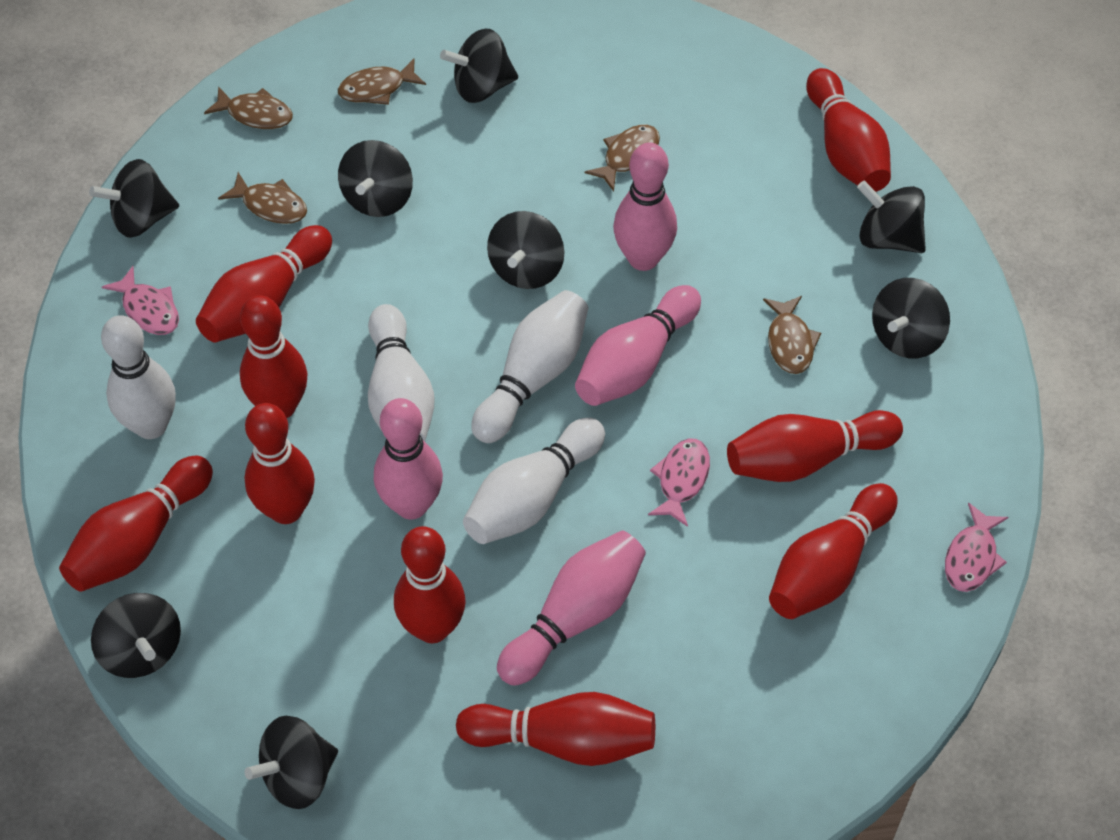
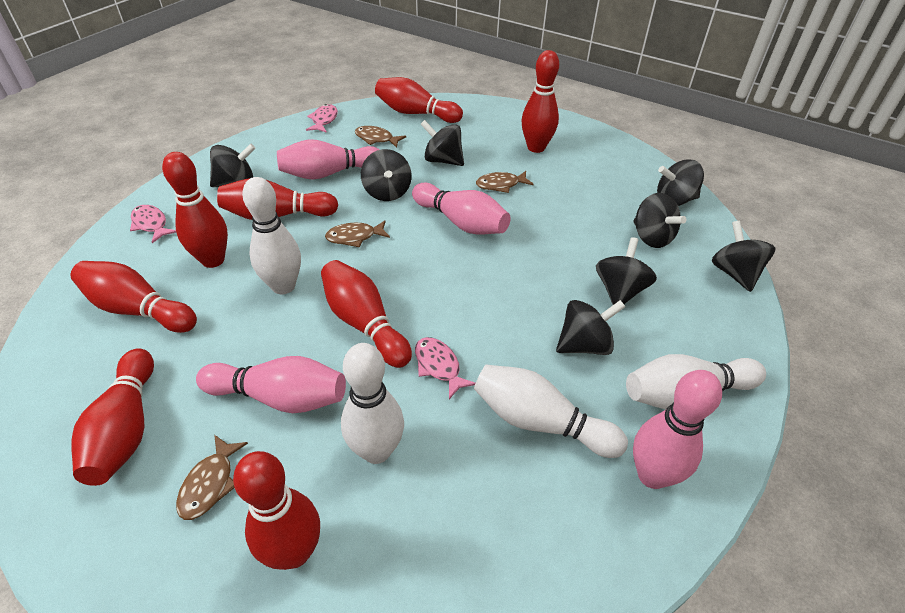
brown fish: 5 -> 4
red bowling pin: 9 -> 8

